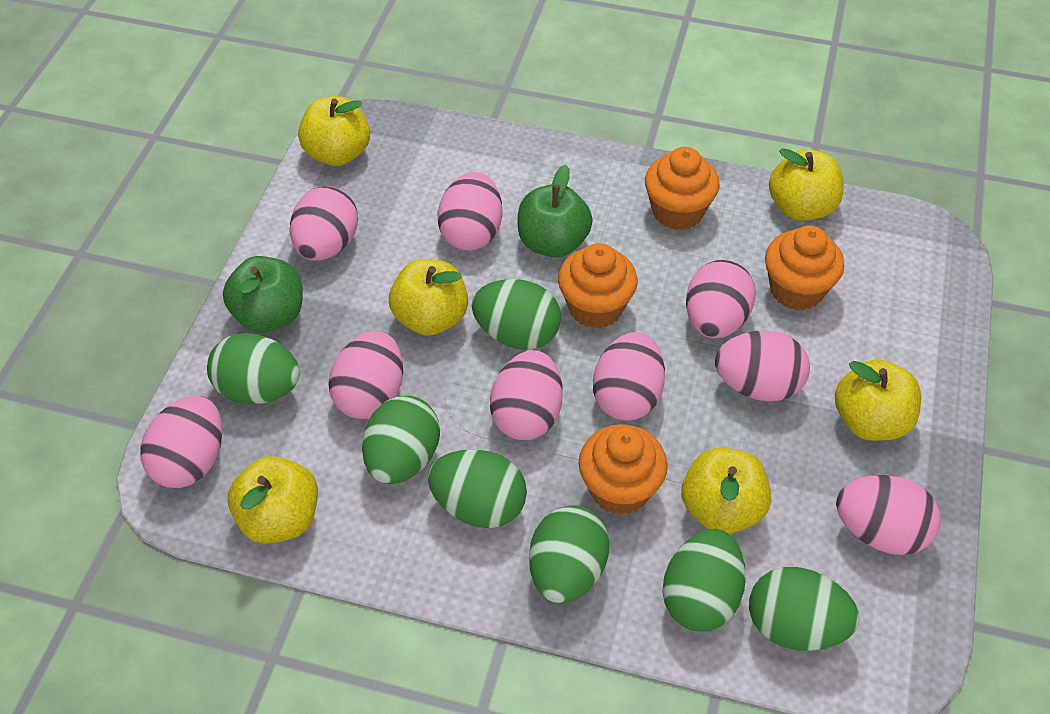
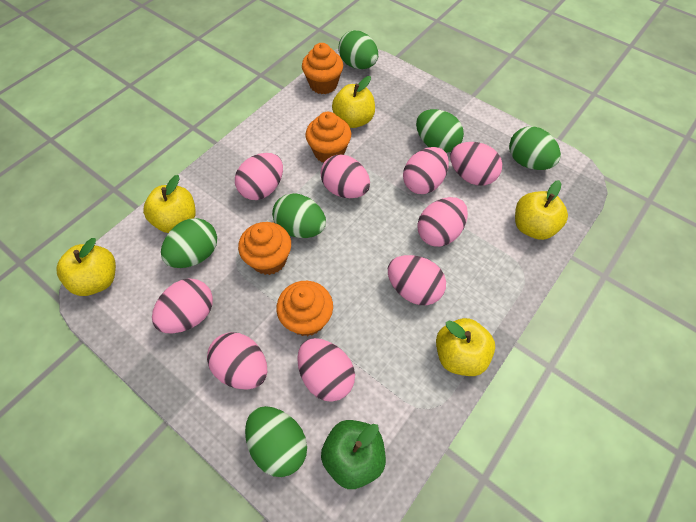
green apple: 2 -> 1
green egg: 7 -> 6
yellow apple: 6 -> 5

